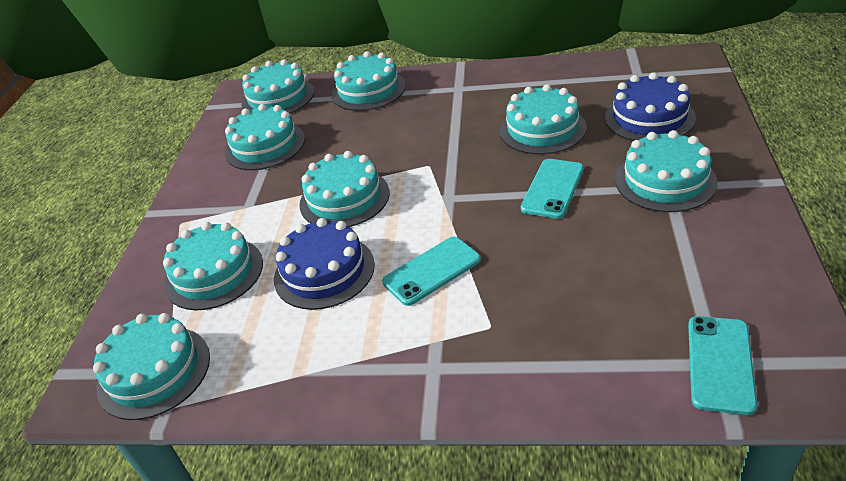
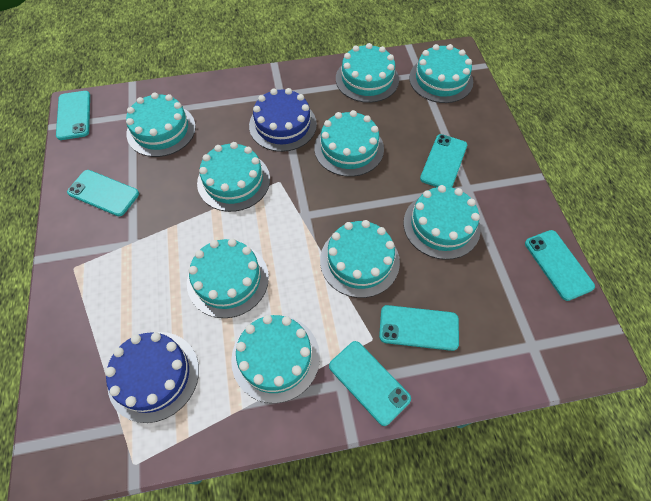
turquoise cake: 8 -> 9
turquoise phone: 3 -> 6

